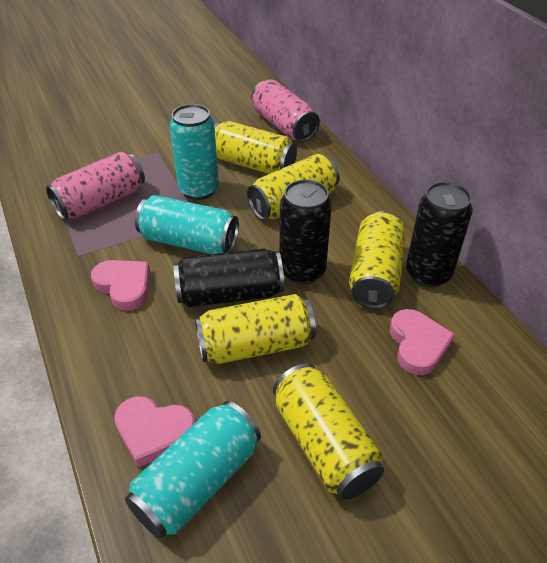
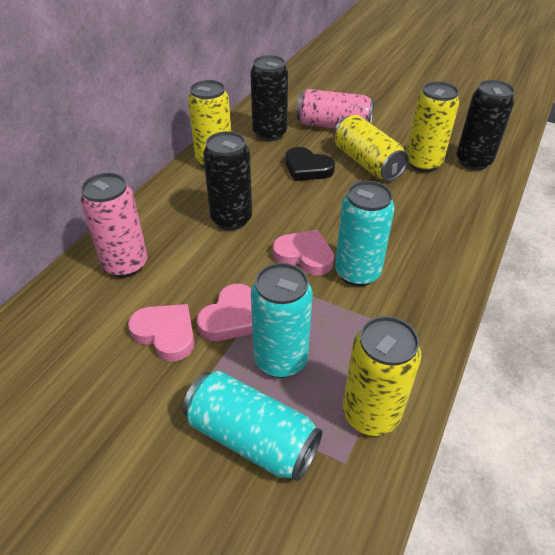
black heart: 0 -> 1
yellow can: 5 -> 4

